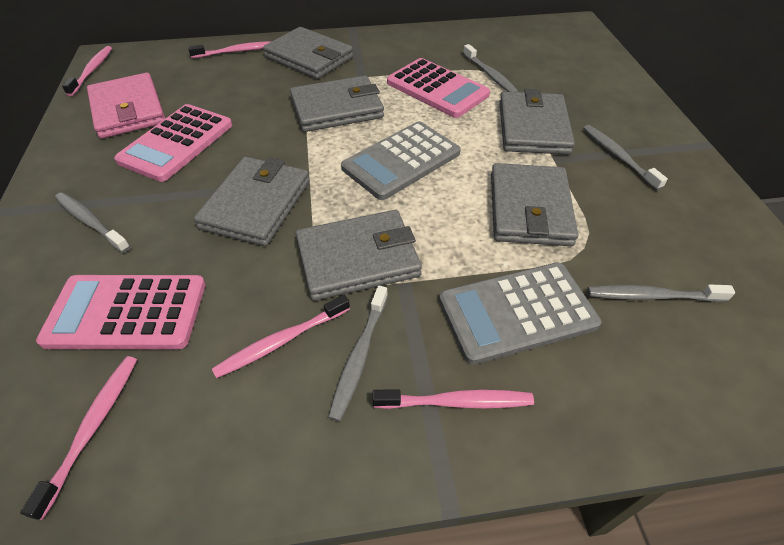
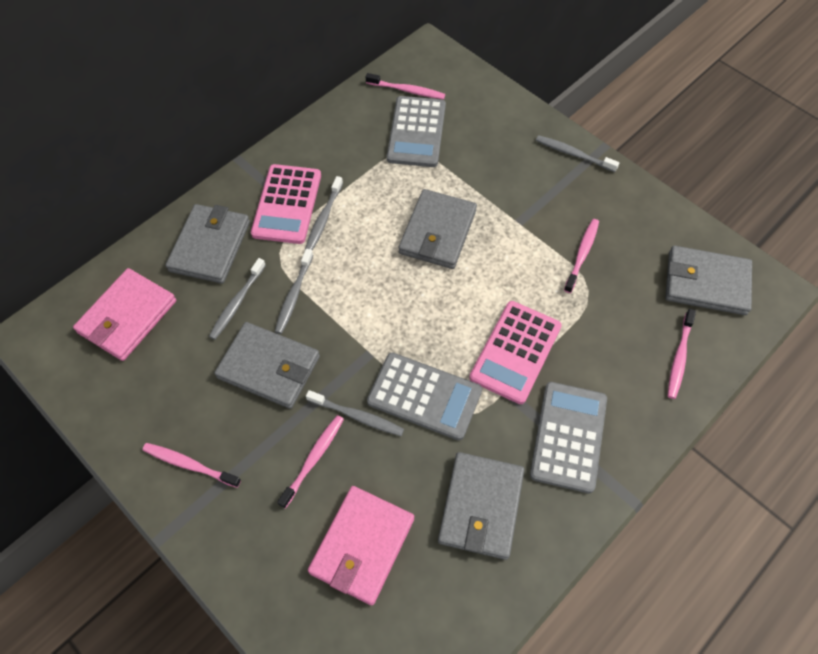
grey calculator: 2 -> 3
grey wallet: 6 -> 5
pink calculator: 3 -> 2
pink wallet: 1 -> 2

